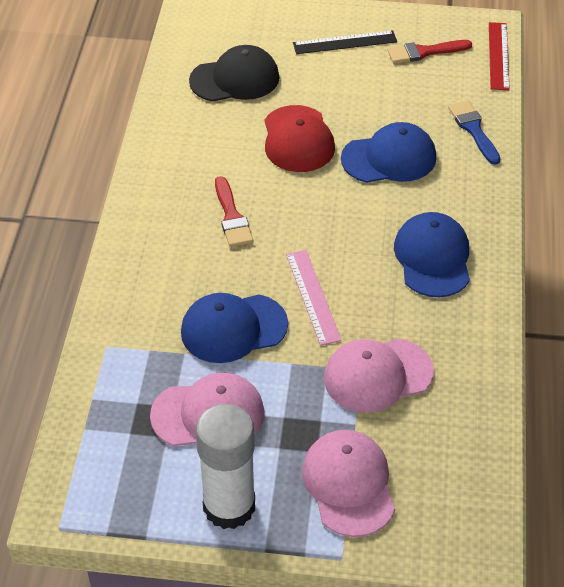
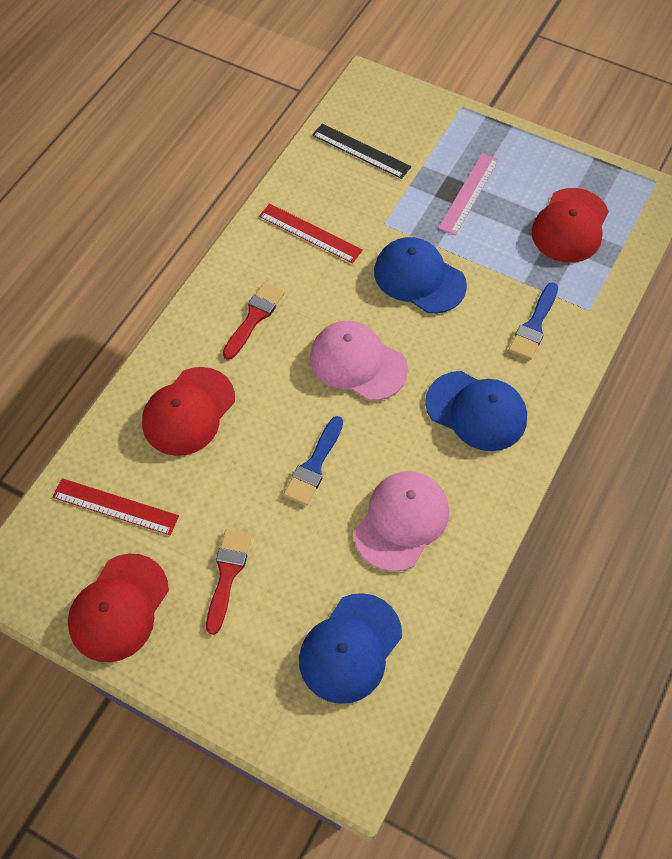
black cap: 1 -> 0
blue brush: 1 -> 2
pink cap: 3 -> 2
red cap: 1 -> 3
red ruler: 1 -> 2
white glue stick: 1 -> 0

